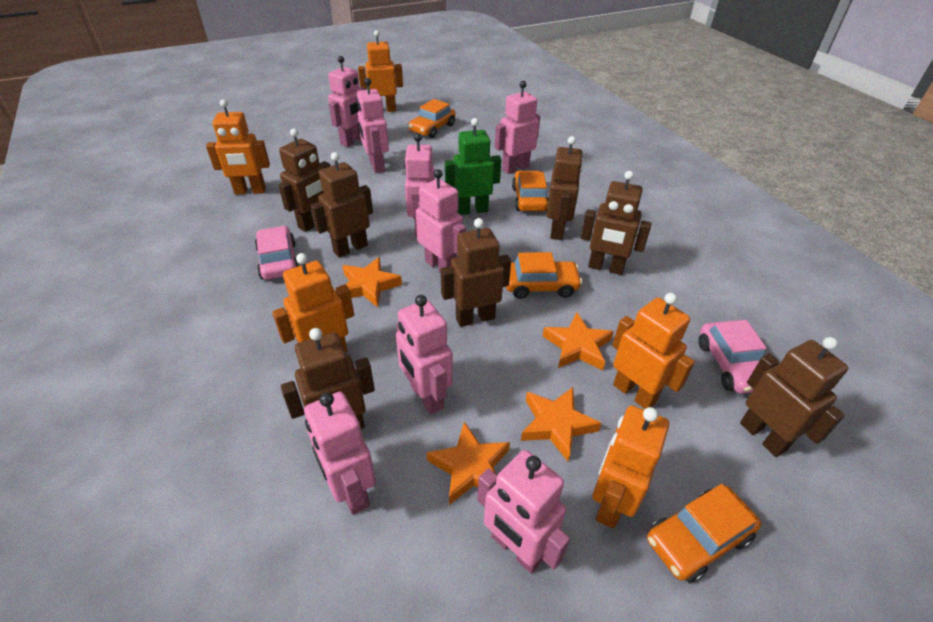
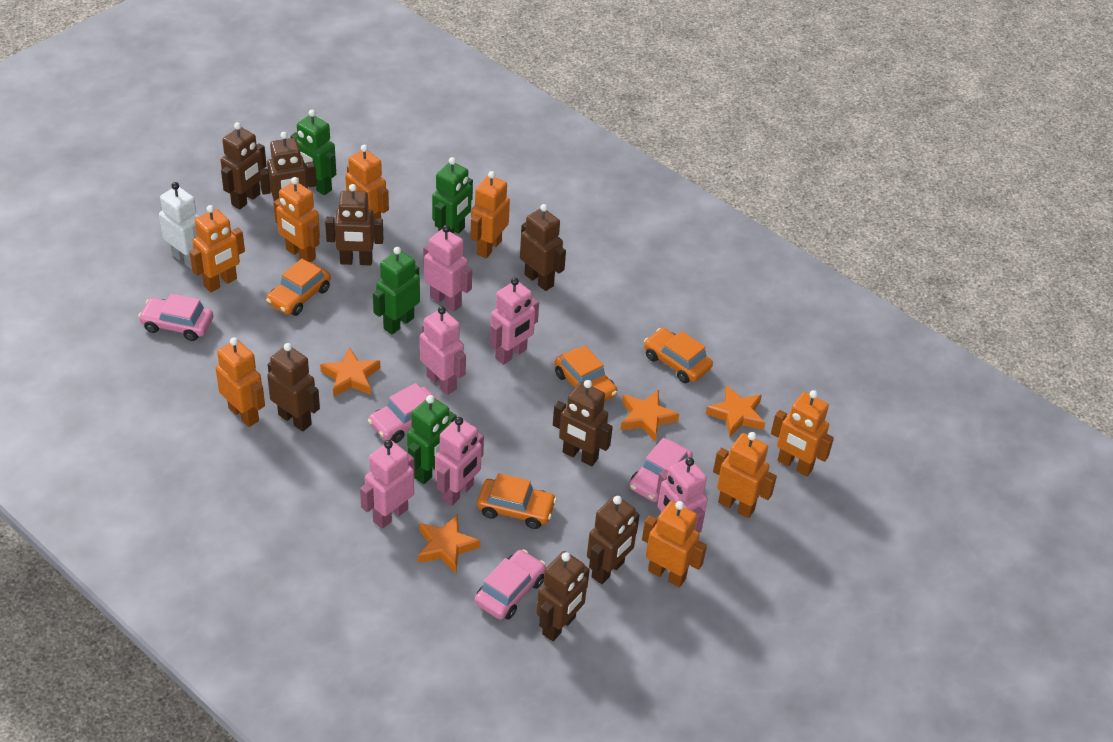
brown robot: 7 -> 8
green robot: 1 -> 4
orange robot: 5 -> 8
pink car: 2 -> 4
pink robot: 8 -> 6
white robot: 0 -> 1

